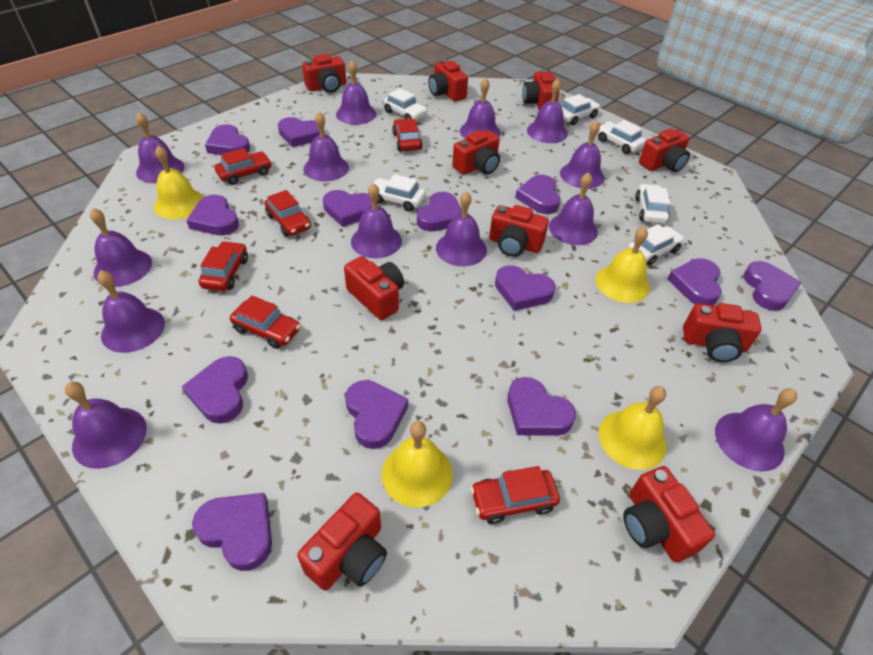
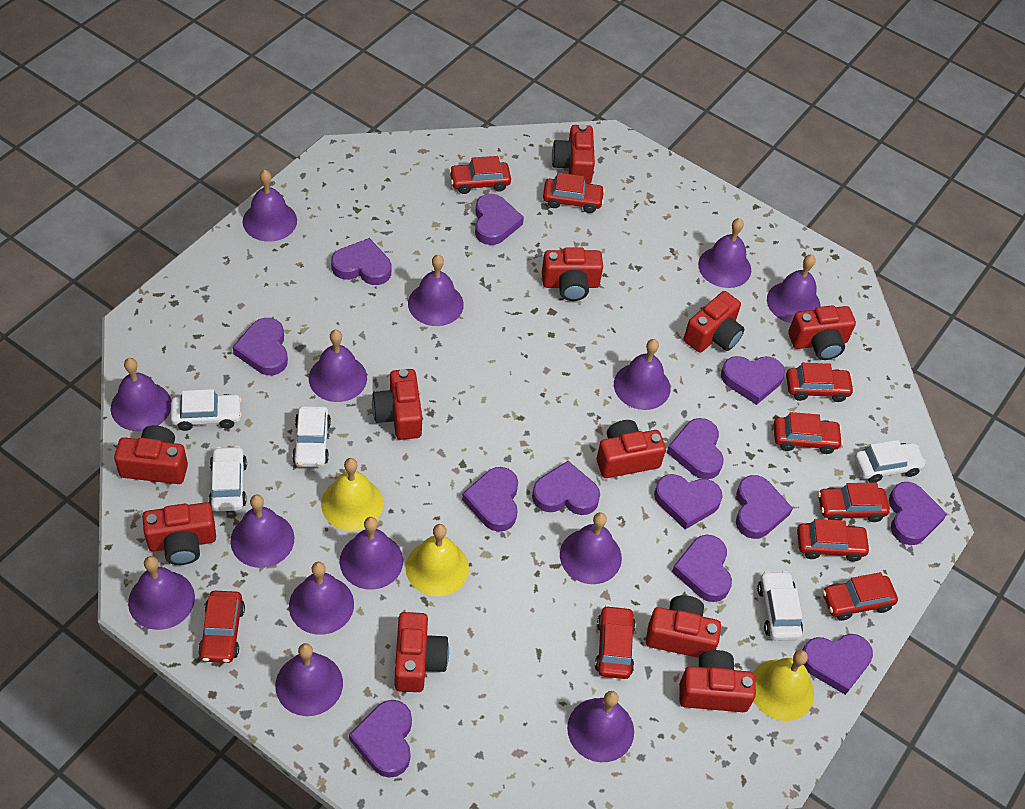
purple bell: 13 -> 14
red camera: 10 -> 11
red car: 6 -> 9
white car: 6 -> 5
yellow bell: 4 -> 3

